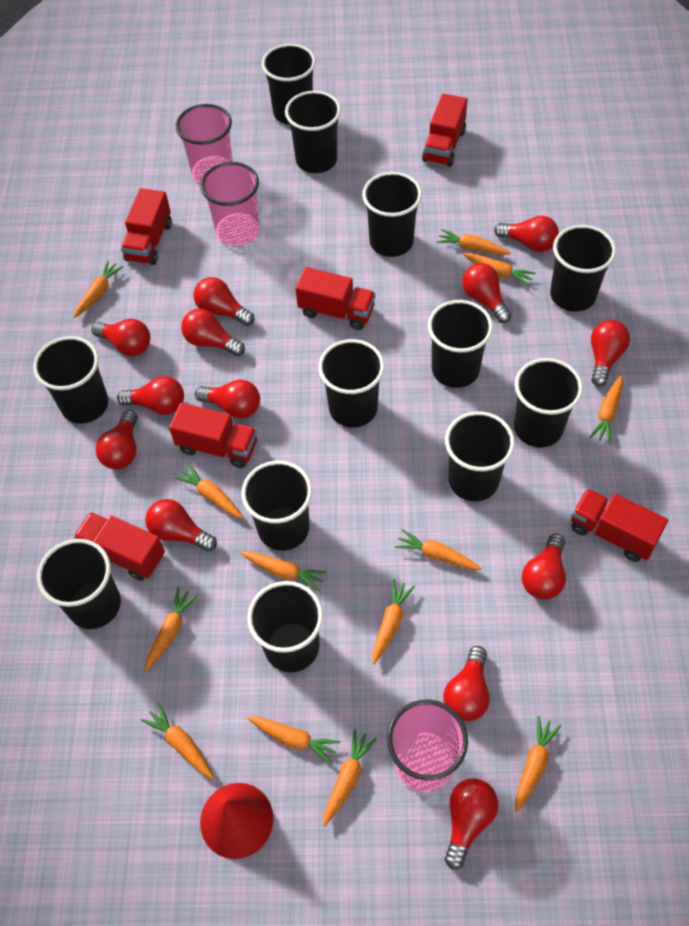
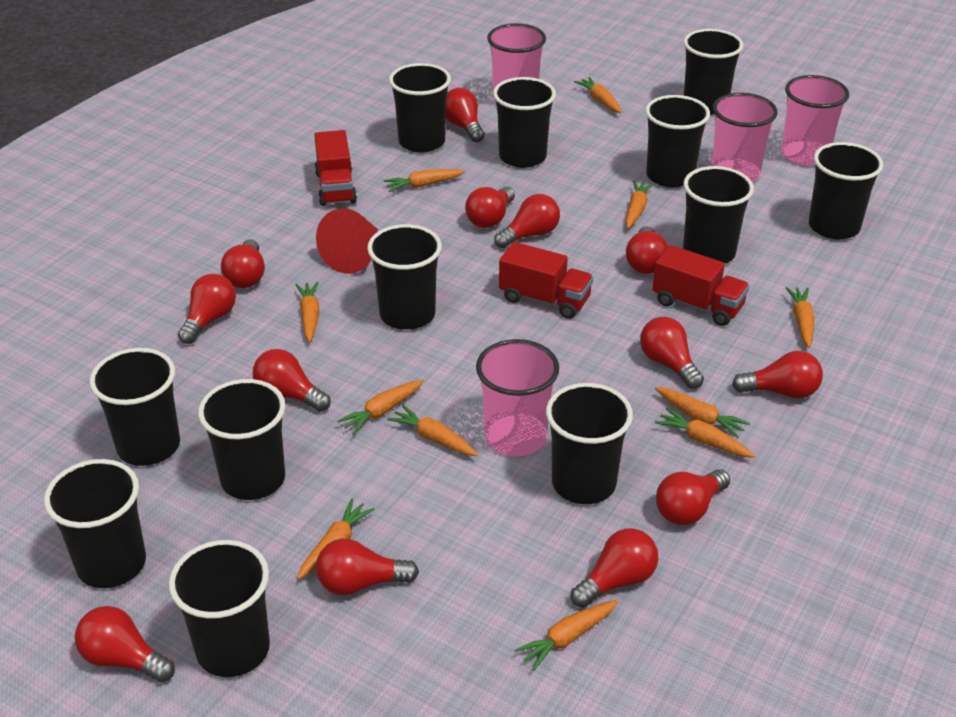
orange carrot: 13 -> 11
pink cup: 3 -> 4
red truck: 6 -> 3

